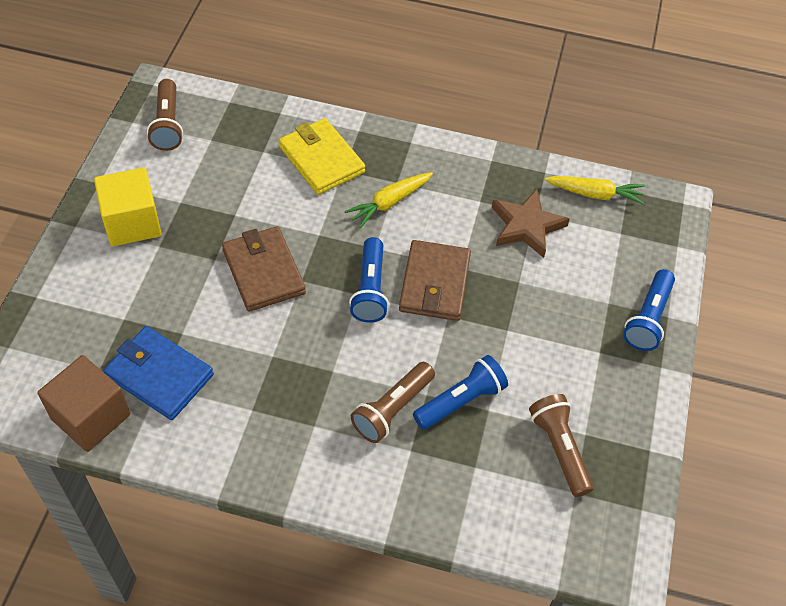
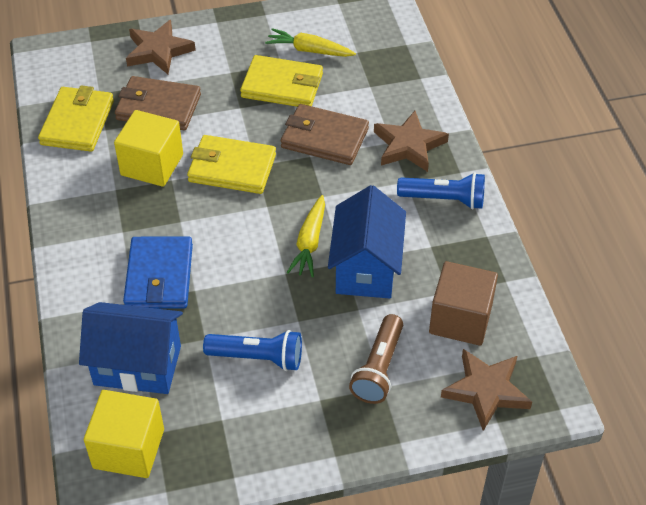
blue flashlight: 3 -> 2
blue house: 0 -> 2
brown flashlight: 3 -> 1
brown star: 1 -> 3
yellow cube: 1 -> 2
yellow wallet: 1 -> 3

